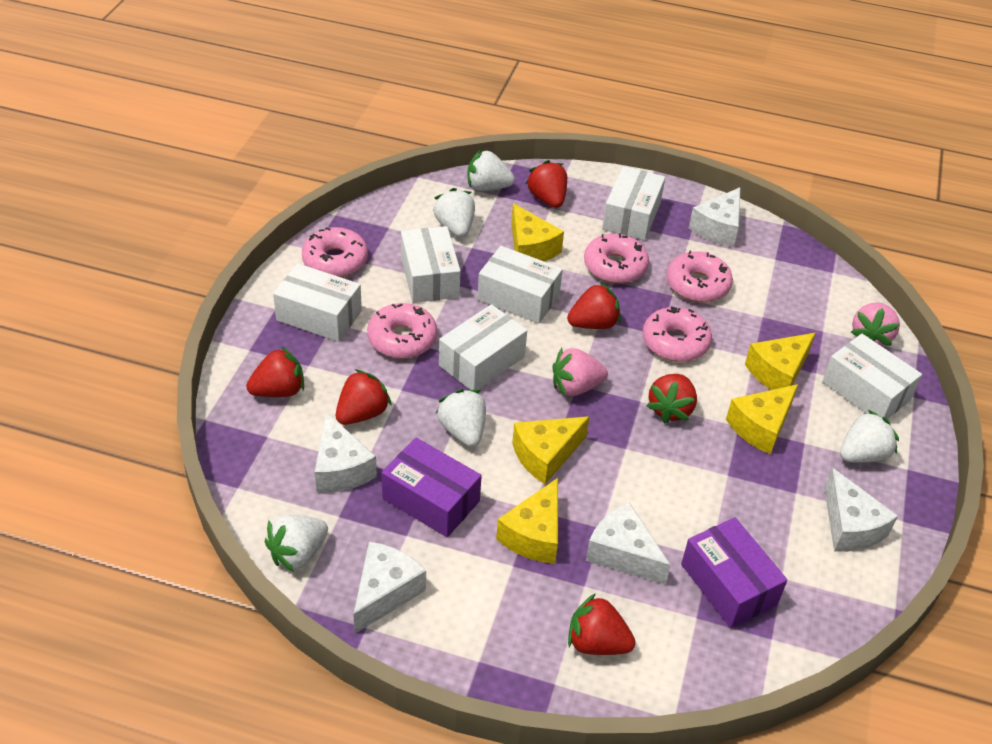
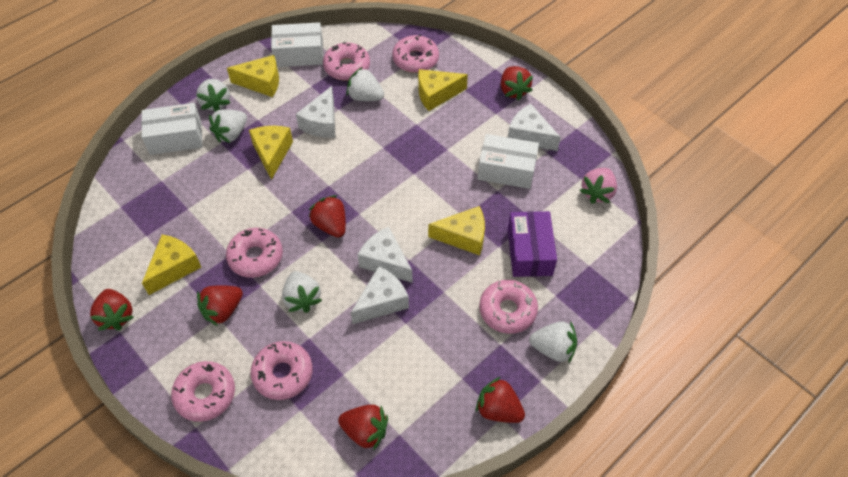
pink donut: 5 -> 6
pink strawberry: 2 -> 1
purple box: 2 -> 1
white box: 6 -> 3
white cheese: 5 -> 4

